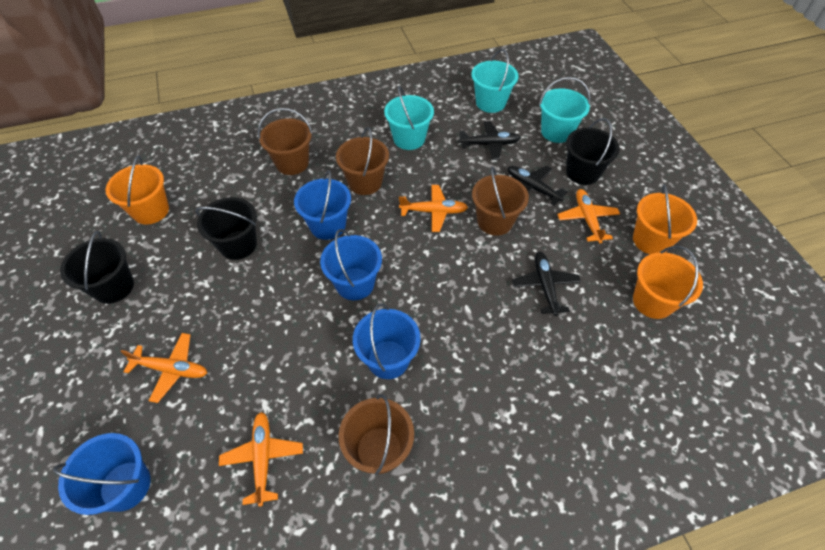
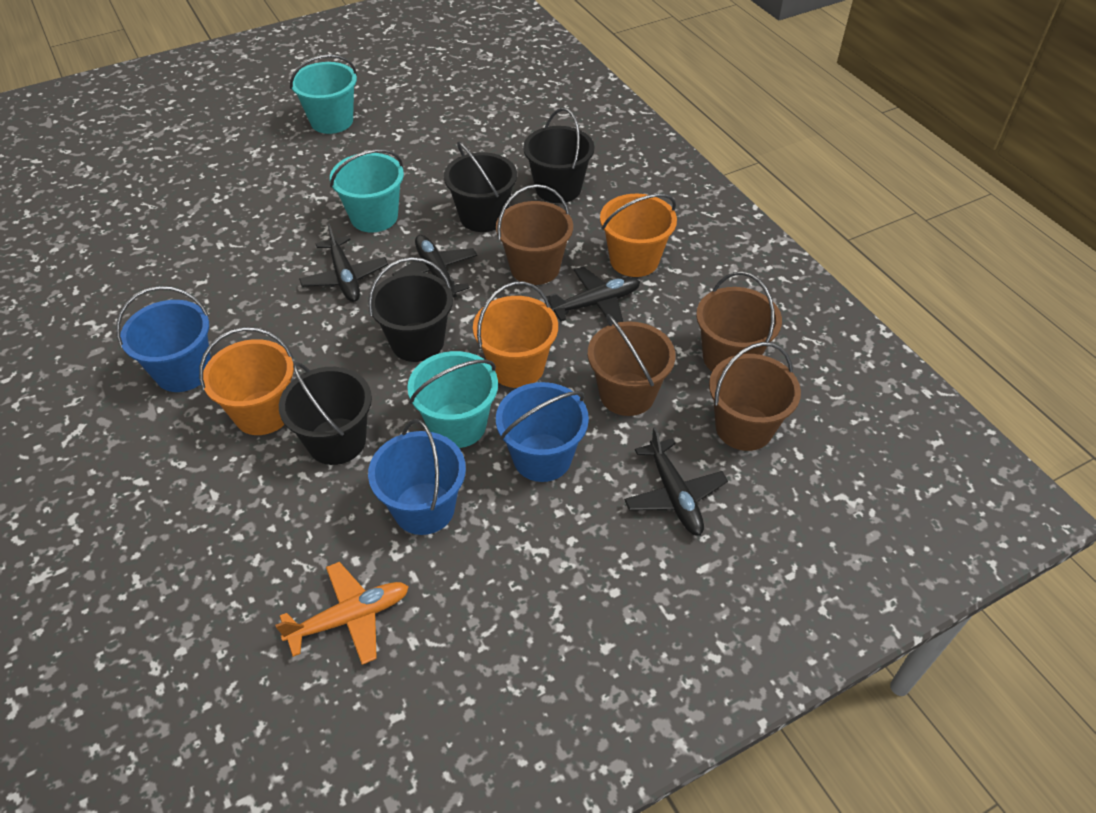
black bucket: 3 -> 4
black plane: 3 -> 4
blue bucket: 4 -> 3
orange plane: 4 -> 1

